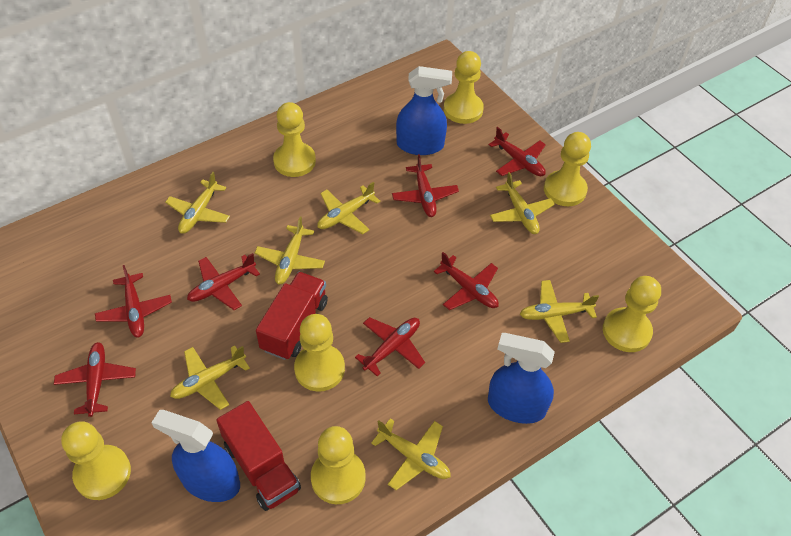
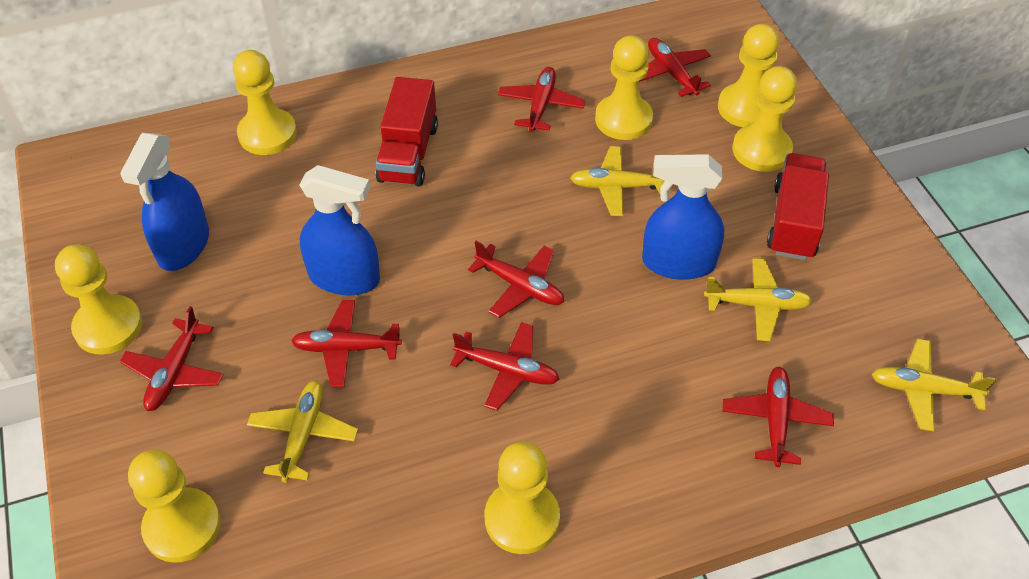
yellow plane: 7 -> 4

